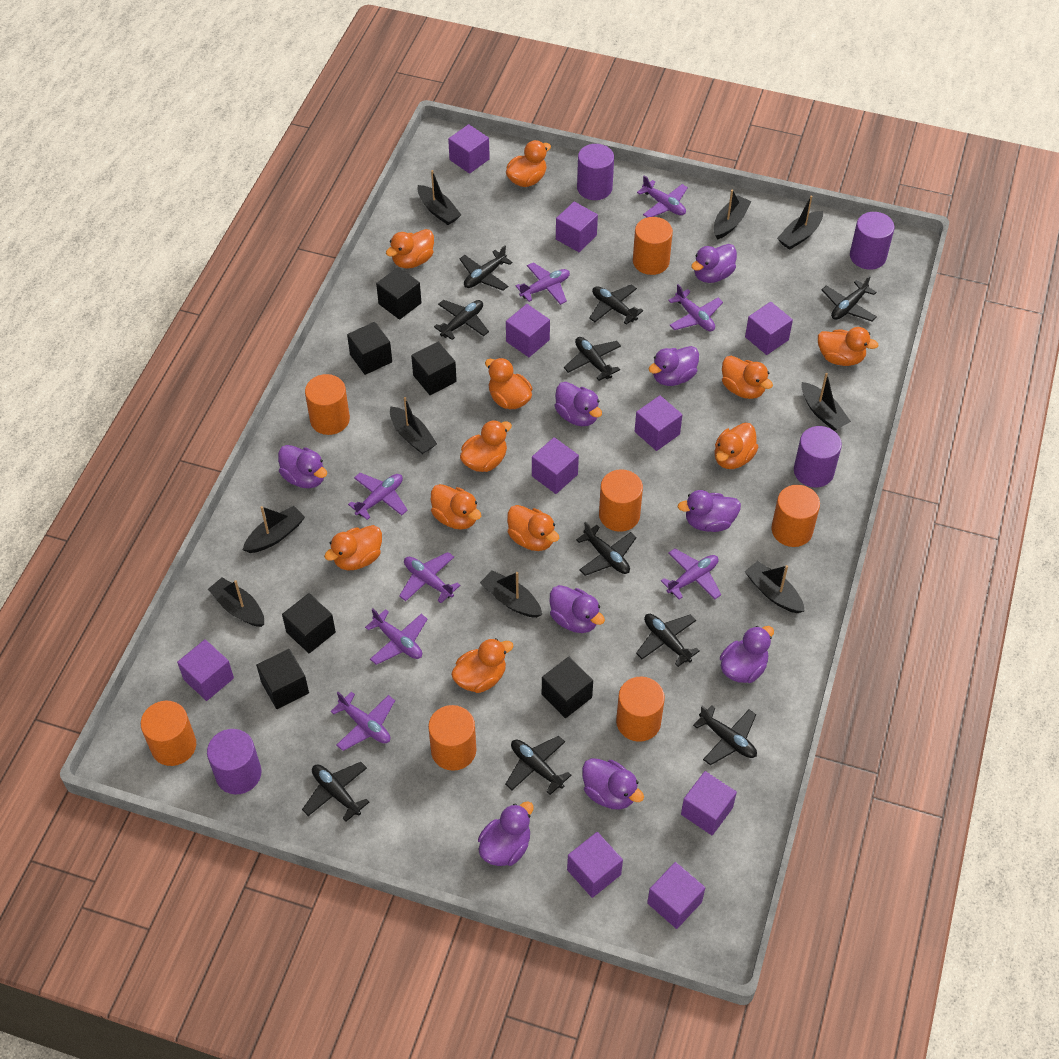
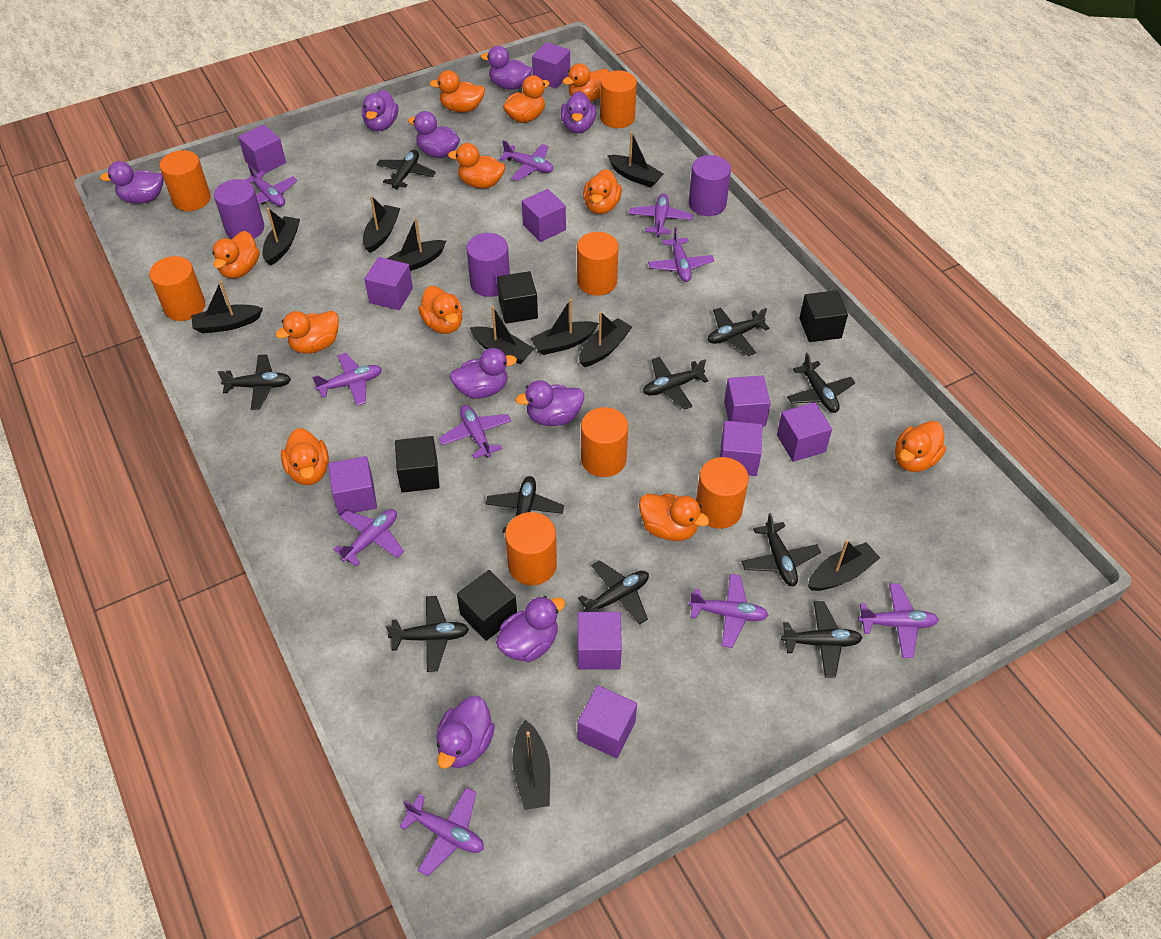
black boat: 9 -> 10
black cube: 6 -> 4
purple cylinder: 4 -> 3
purple plane: 8 -> 10

